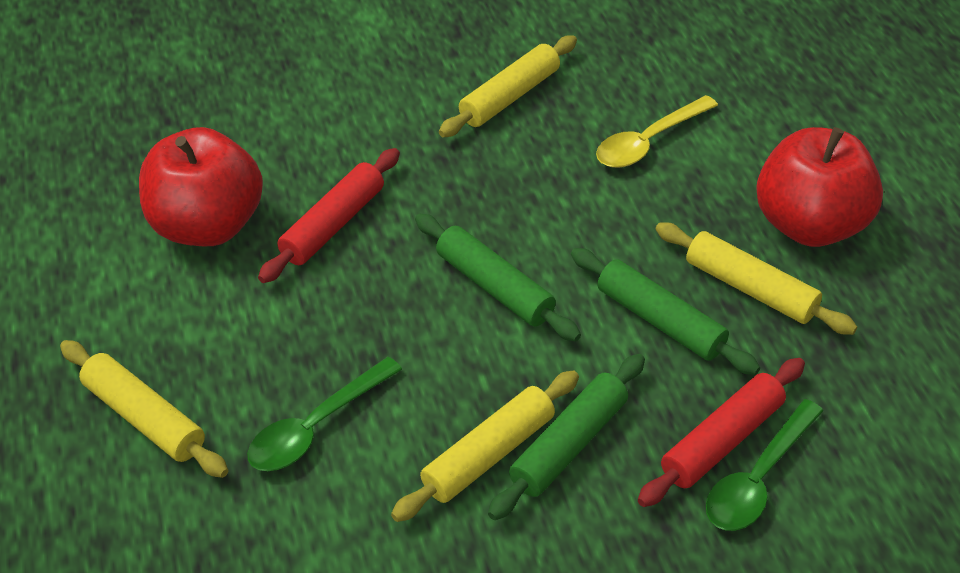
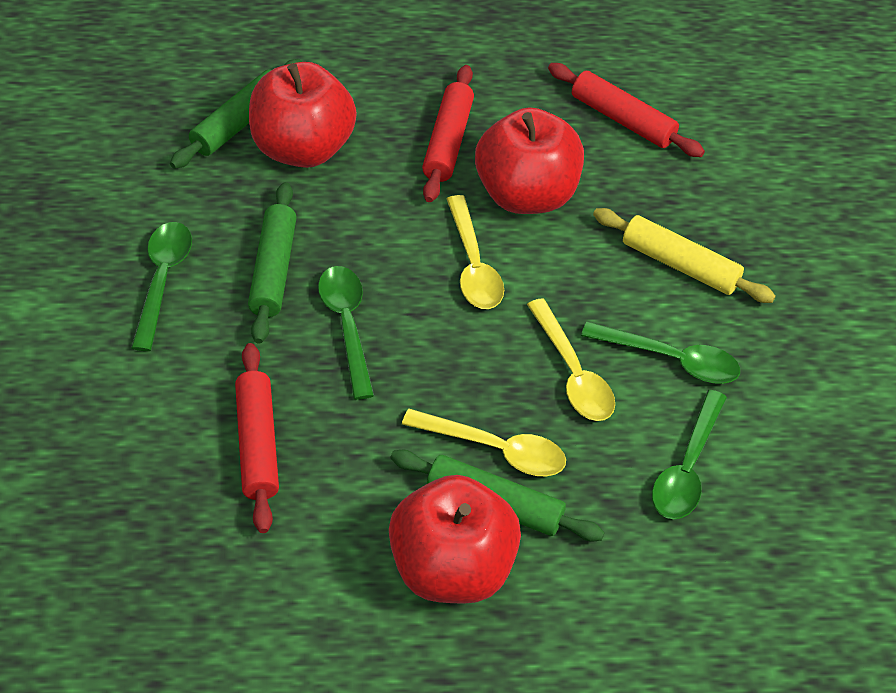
green spoon: 2 -> 4
red apple: 2 -> 3
red rolling pin: 2 -> 3
yellow rolling pin: 4 -> 1
yellow spoon: 1 -> 3

